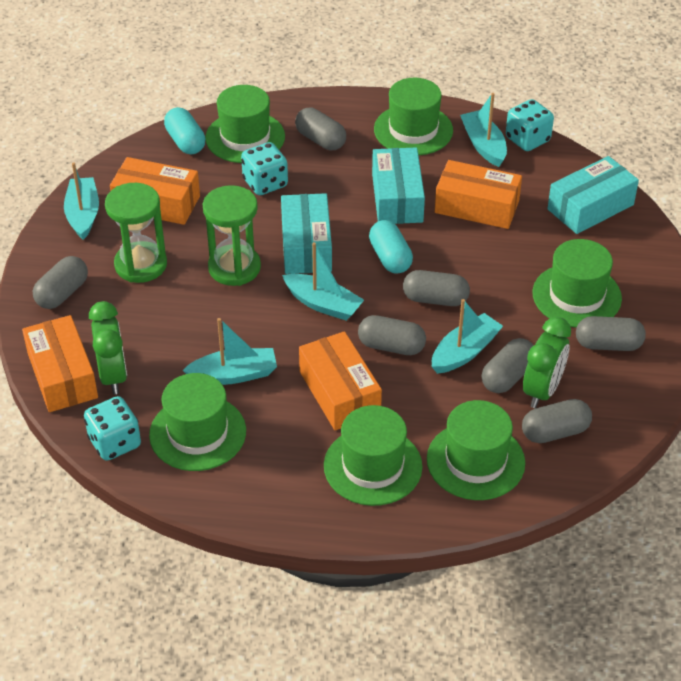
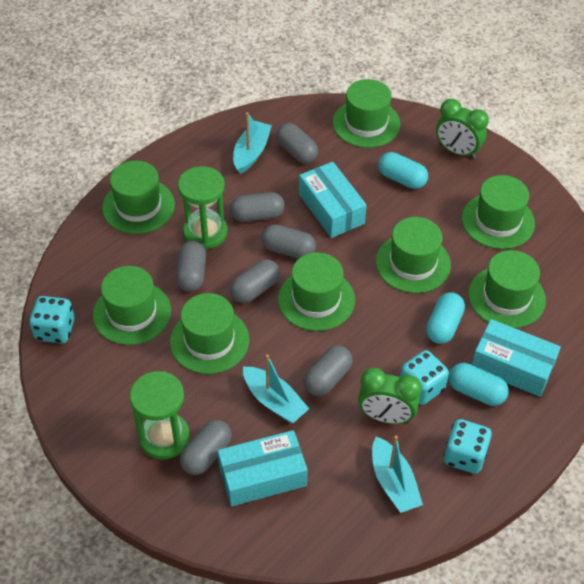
green hat: 6 -> 8
orange box: 4 -> 0
turquoise boat: 5 -> 3
turquoise capsule: 2 -> 3

